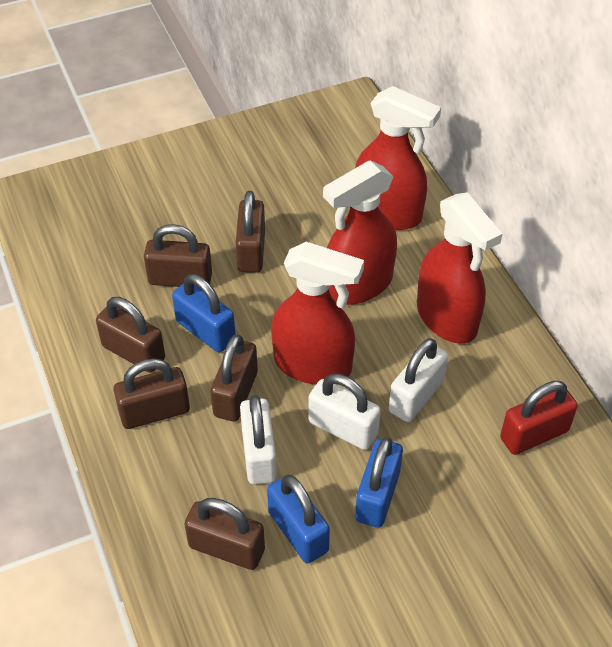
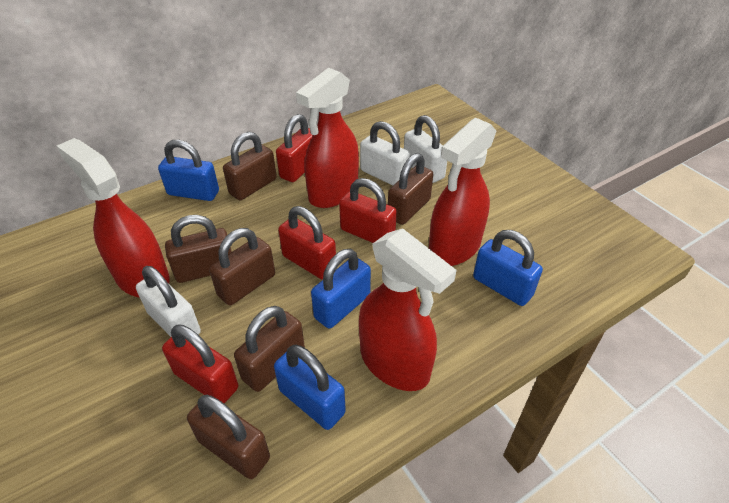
blue padlock: 3 -> 4
red padlock: 1 -> 4

